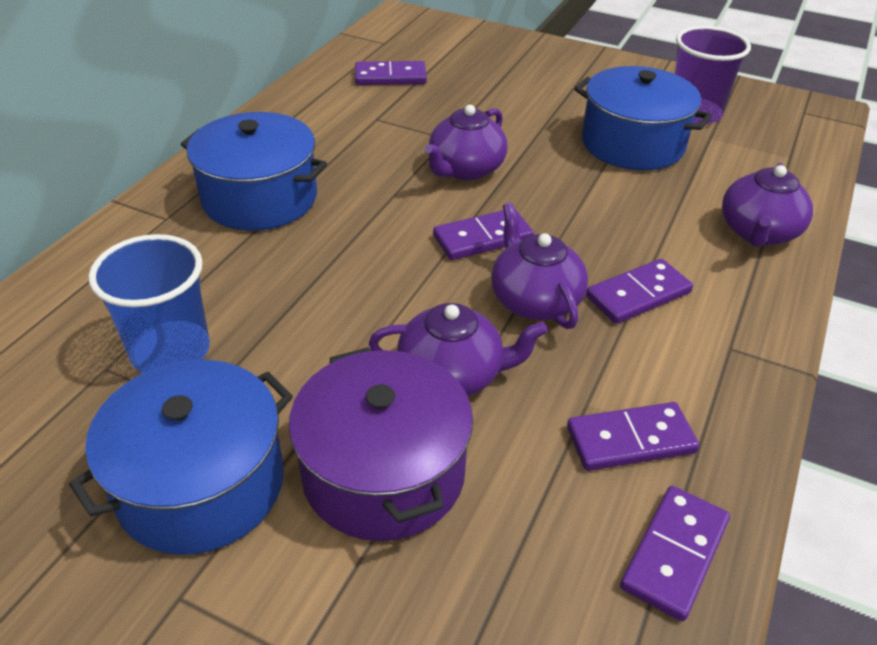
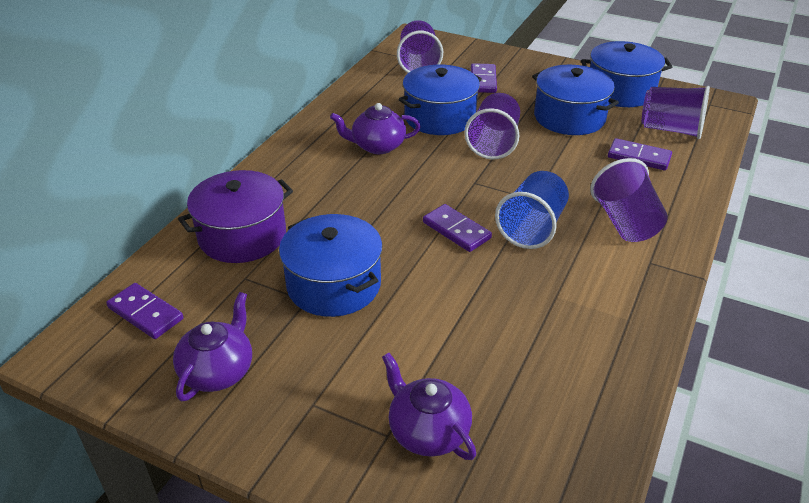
blue pot: 3 -> 4
purple cup: 1 -> 4
purple domino: 5 -> 4
purple teapot: 4 -> 3

